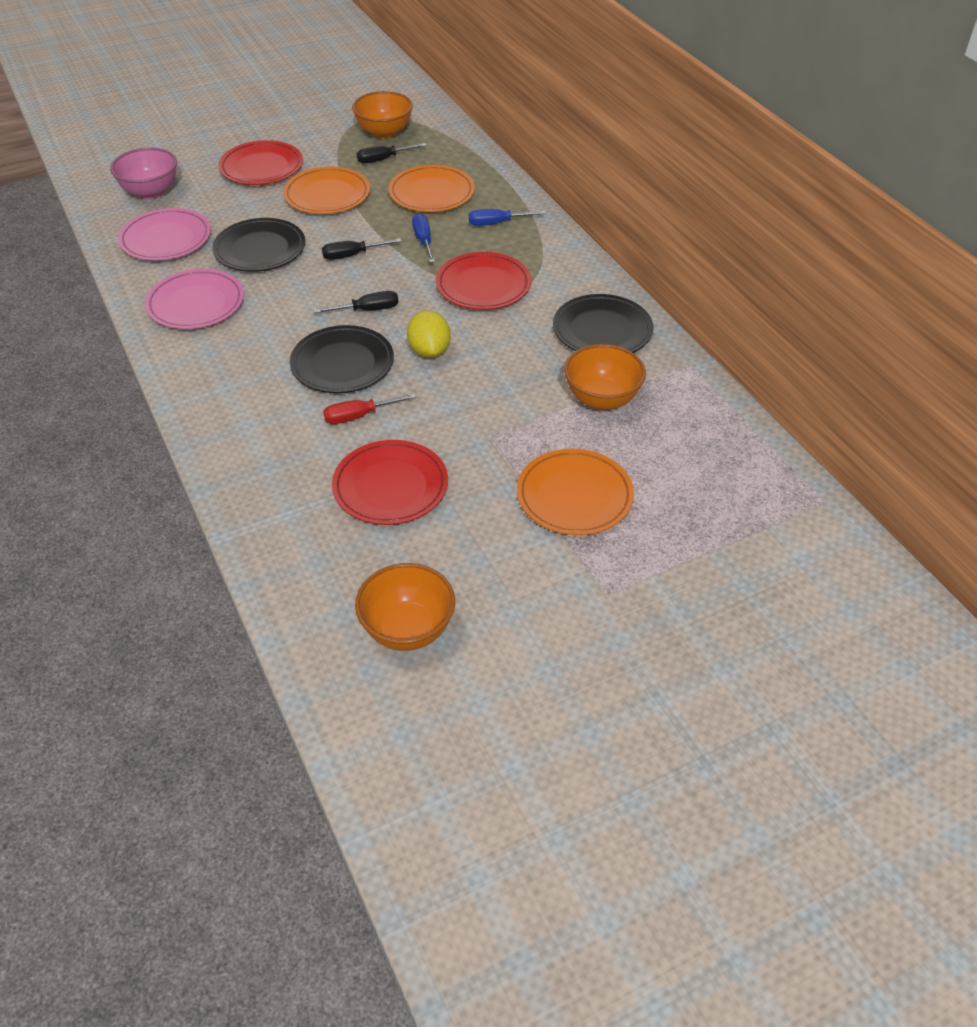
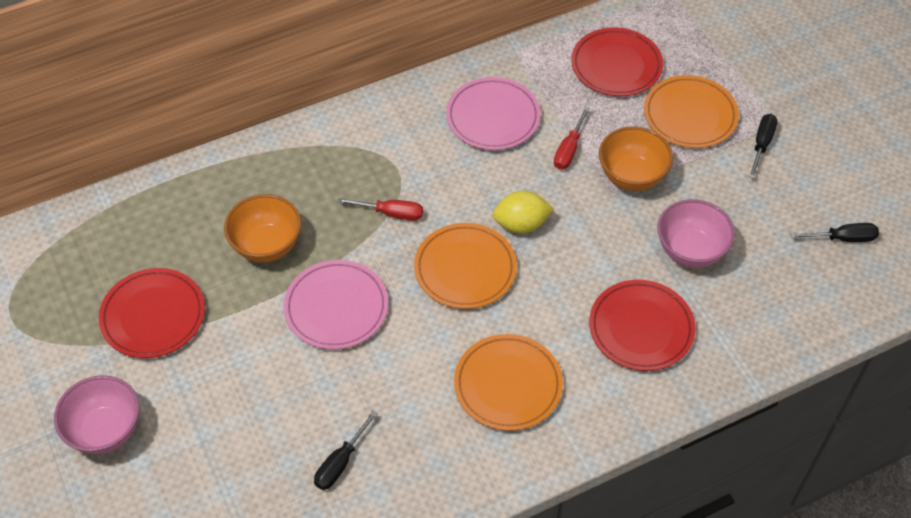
black plate: 3 -> 0
blue screwdriver: 2 -> 0
orange bowl: 3 -> 2
pink bowl: 1 -> 2
red screwdriver: 1 -> 2

